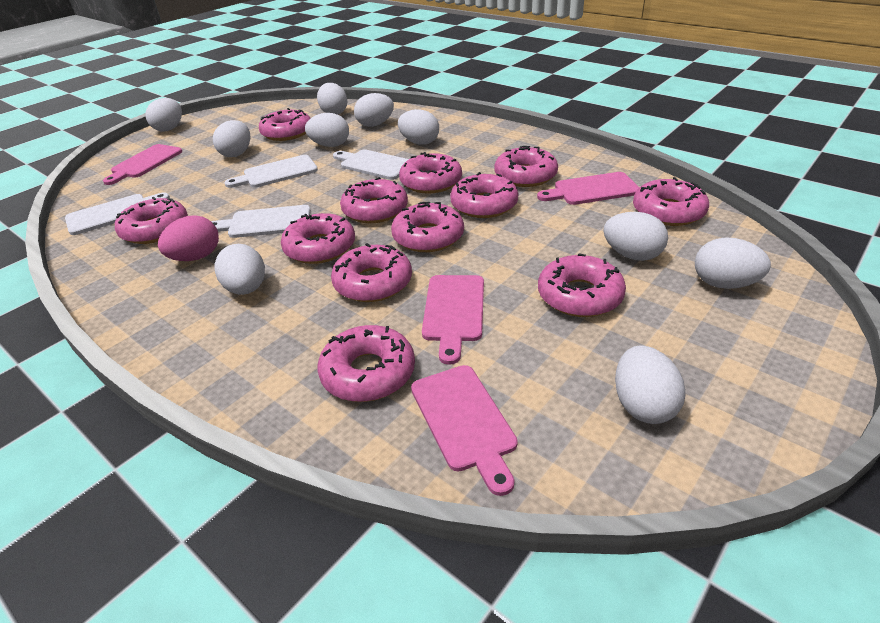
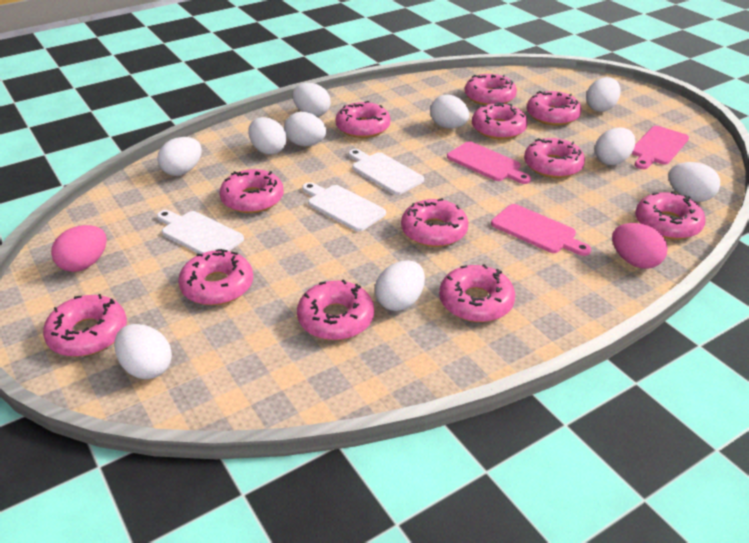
pink cutting board: 4 -> 3
pink egg: 1 -> 2
white cutting board: 4 -> 3

